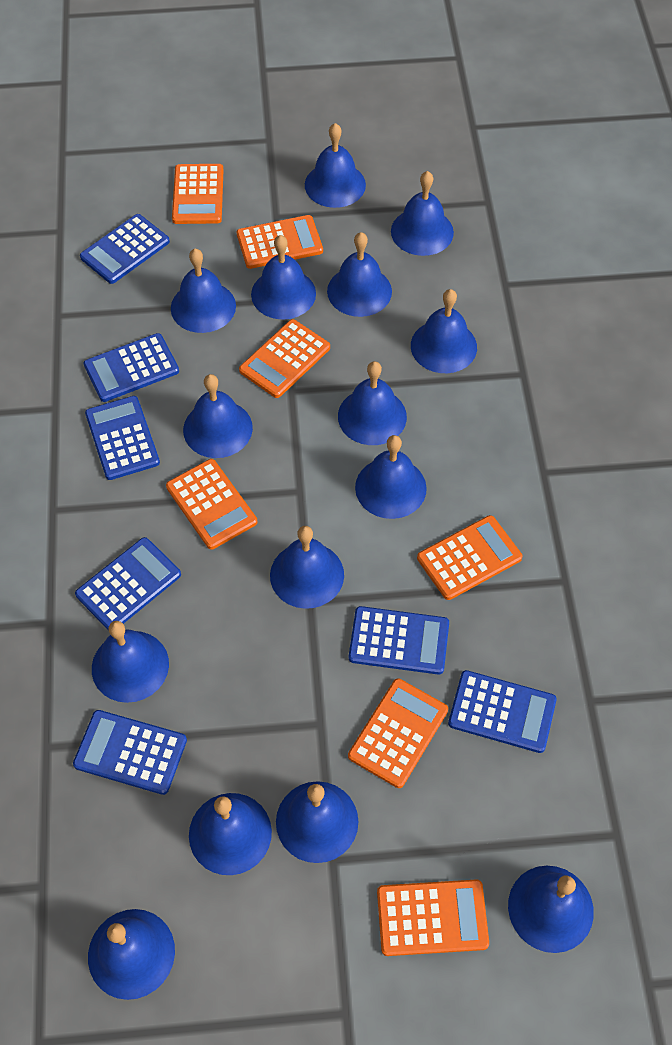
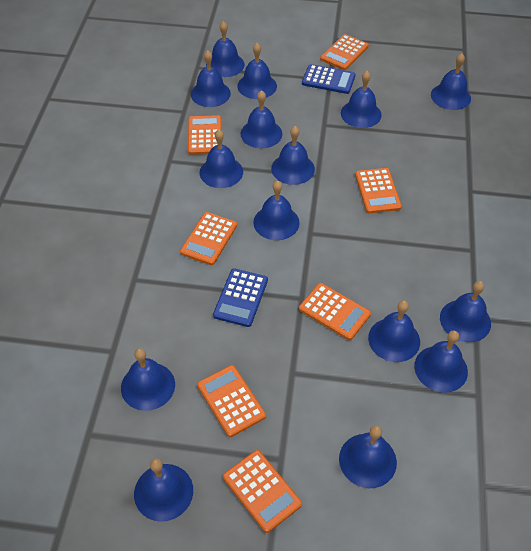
blue calculator: 7 -> 2

